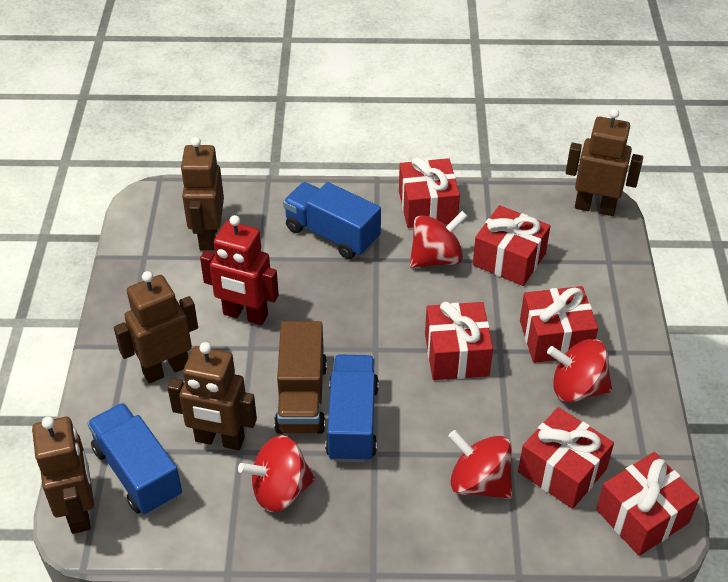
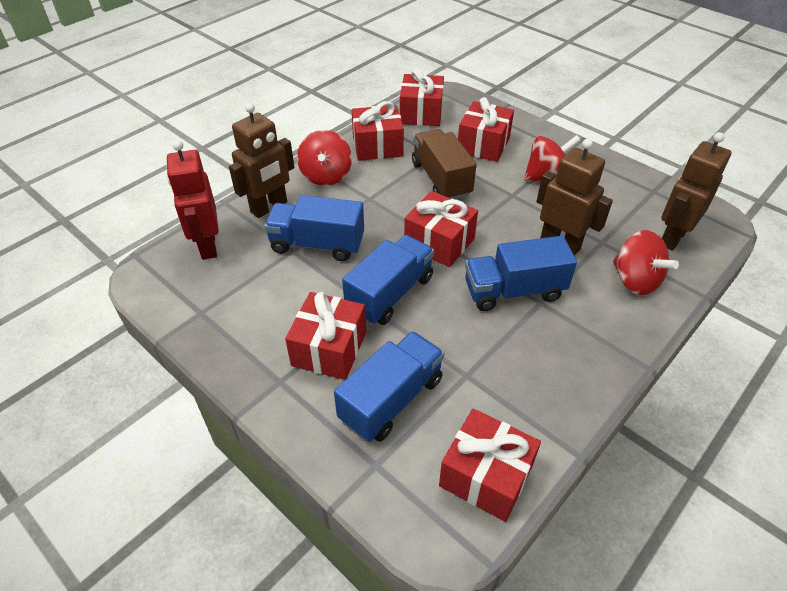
blue truck: 3 -> 4
brown robot: 5 -> 3
red spinning top: 4 -> 3

